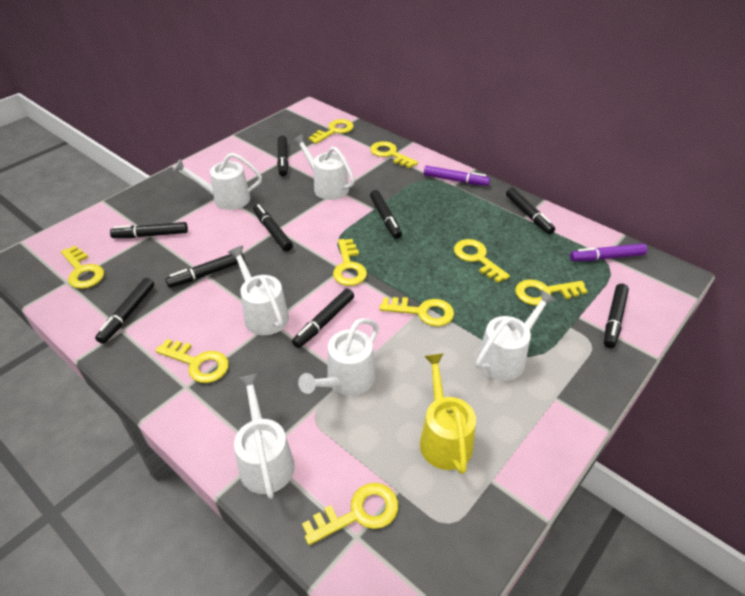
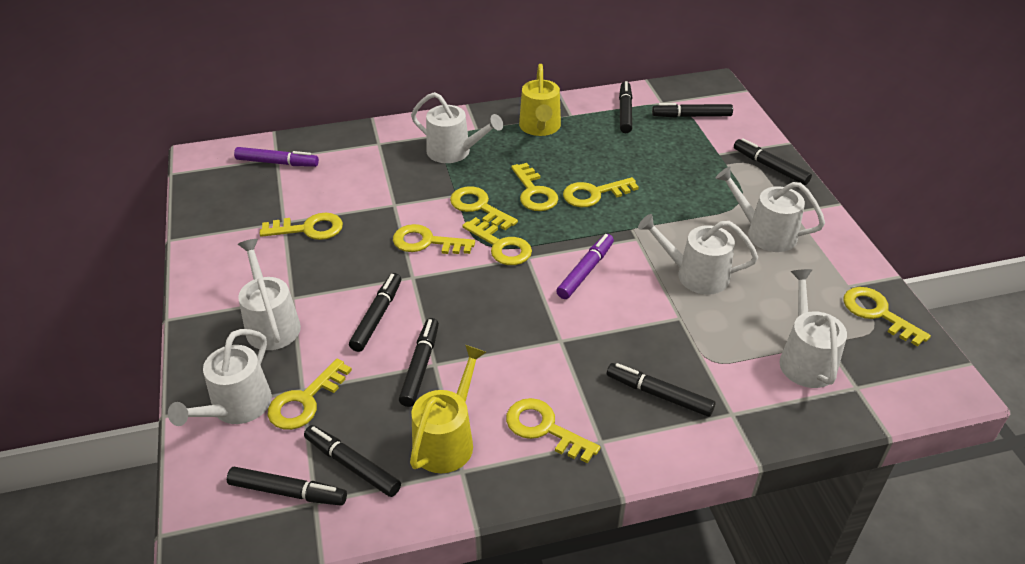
black marker: 9 -> 8
yellow watering can: 1 -> 2

